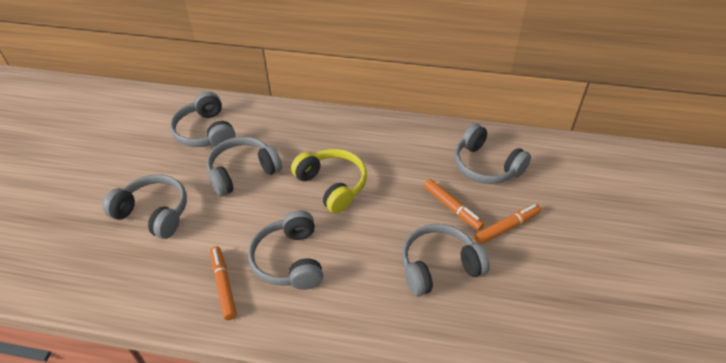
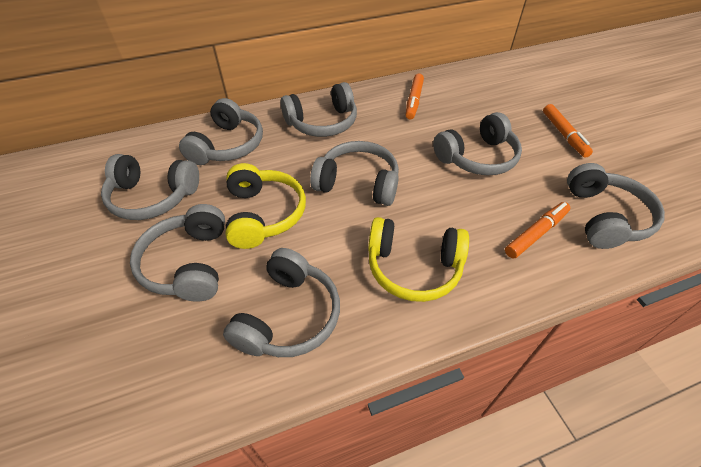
grey headphones: 6 -> 8
yellow headphones: 1 -> 2

